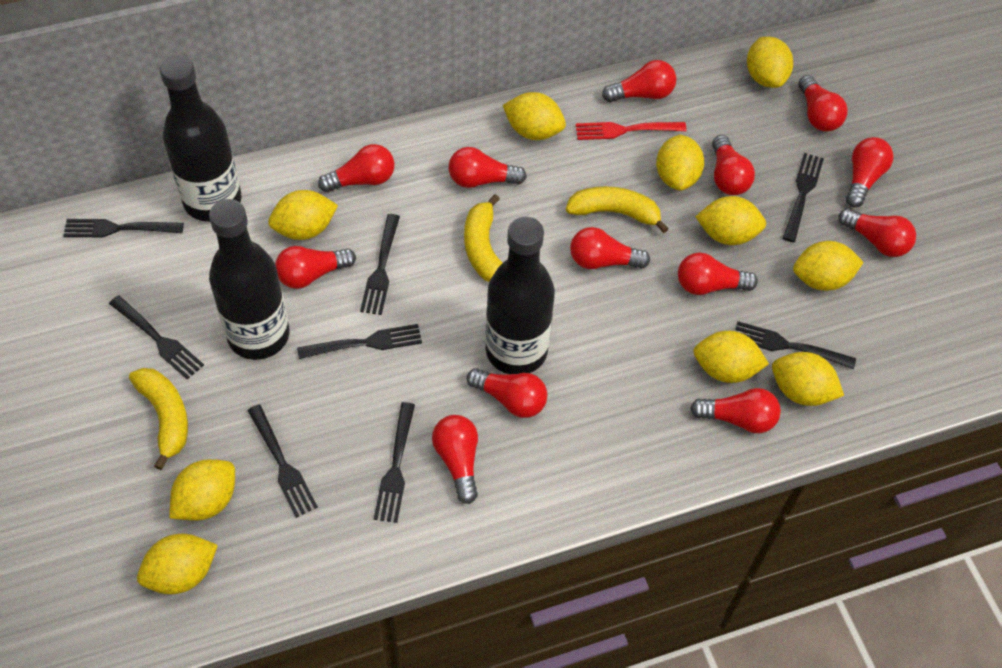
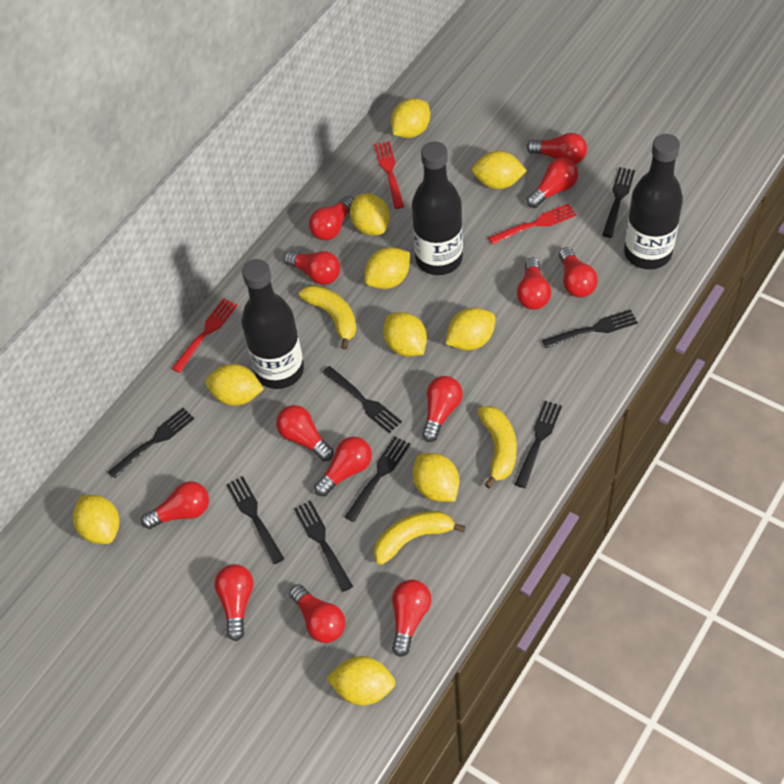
red fork: 1 -> 3

